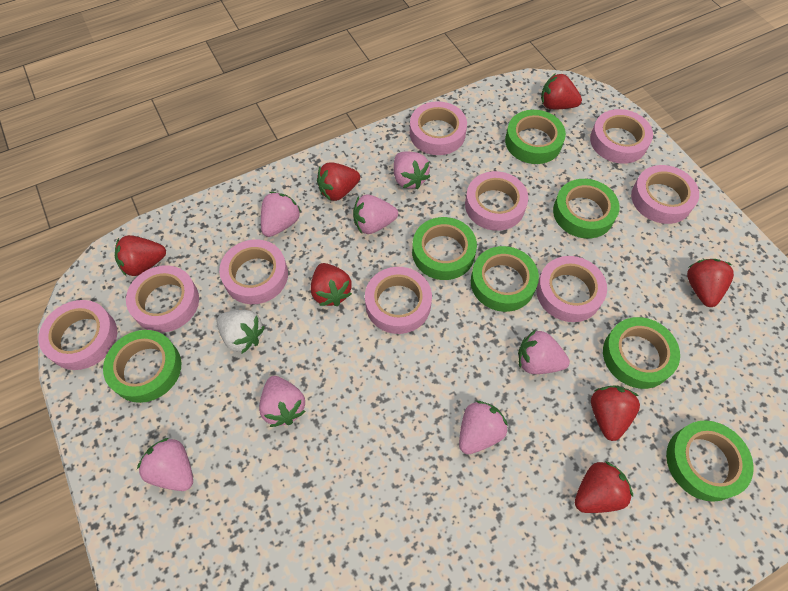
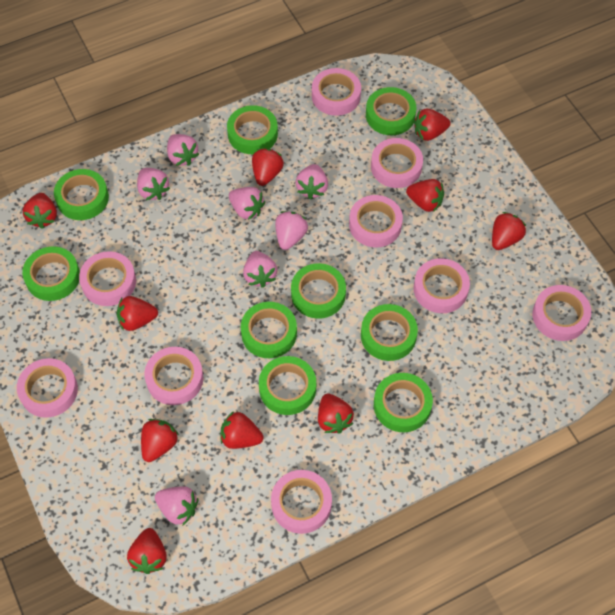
green tape: 7 -> 9
red strawberry: 7 -> 10
white strawberry: 1 -> 0

